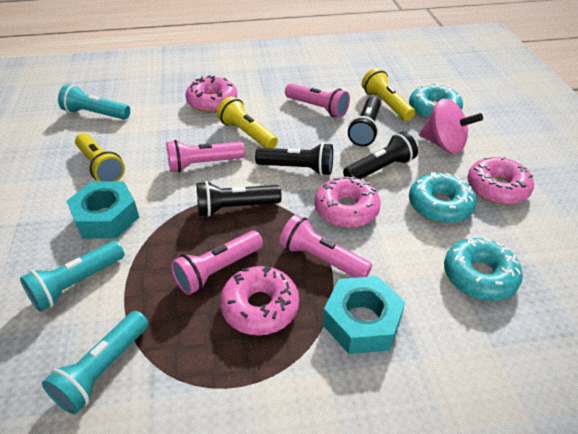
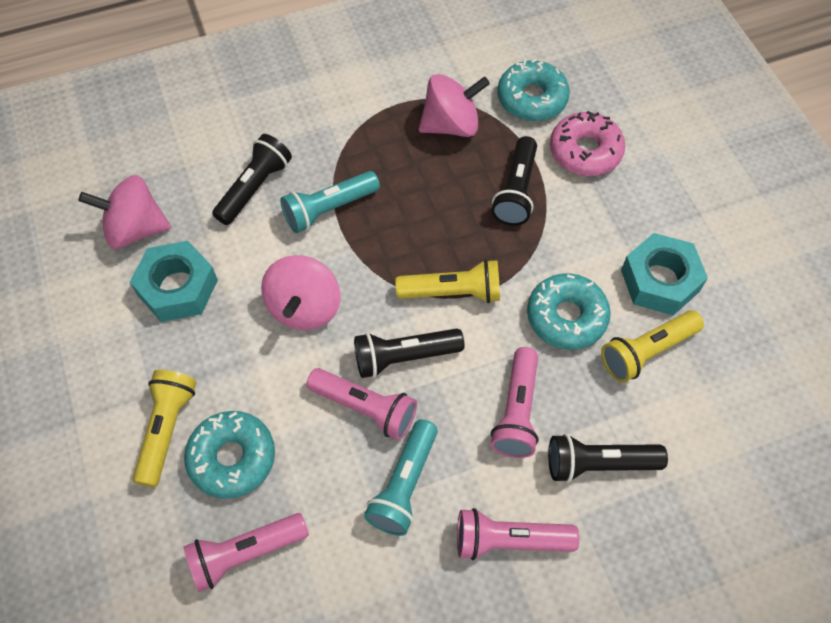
pink donut: 4 -> 1
pink spinning top: 1 -> 3
turquoise flashlight: 3 -> 2

